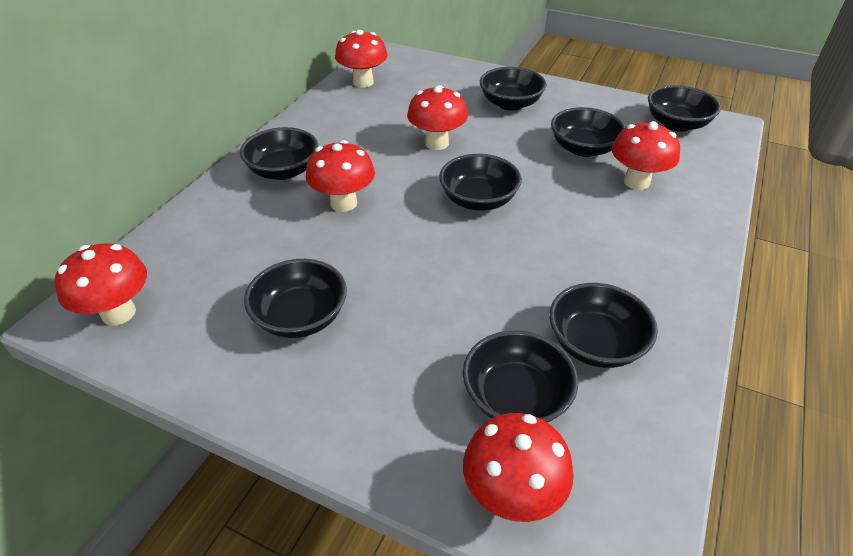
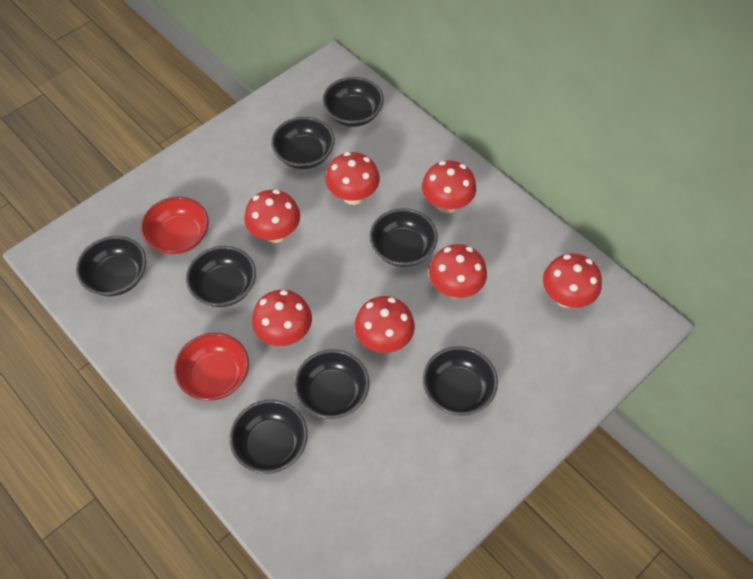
red bowl: 0 -> 2
red mushroom: 6 -> 7

